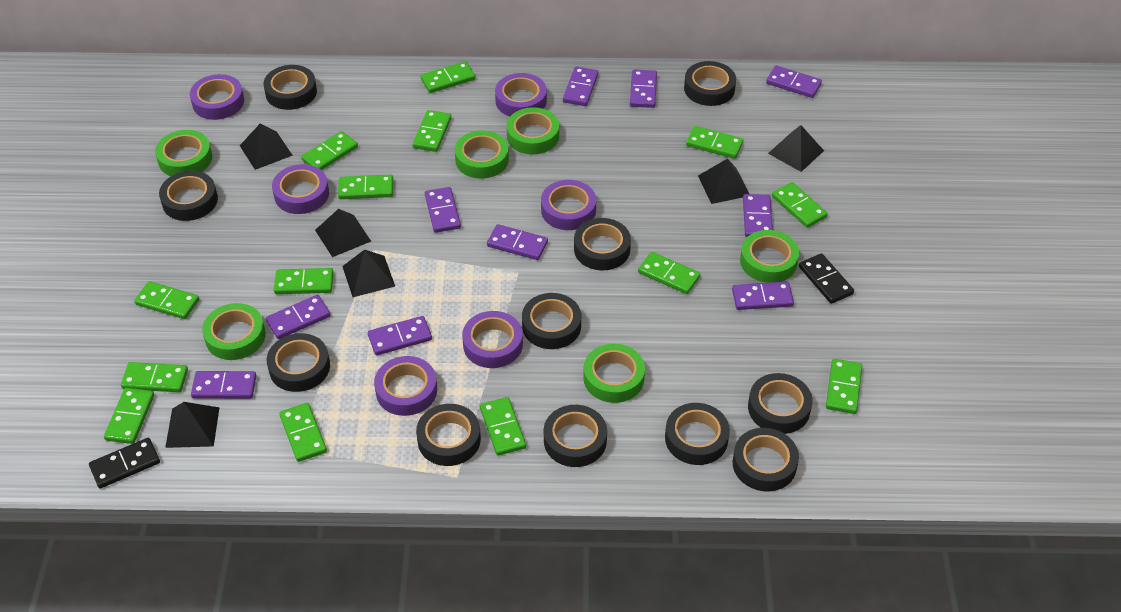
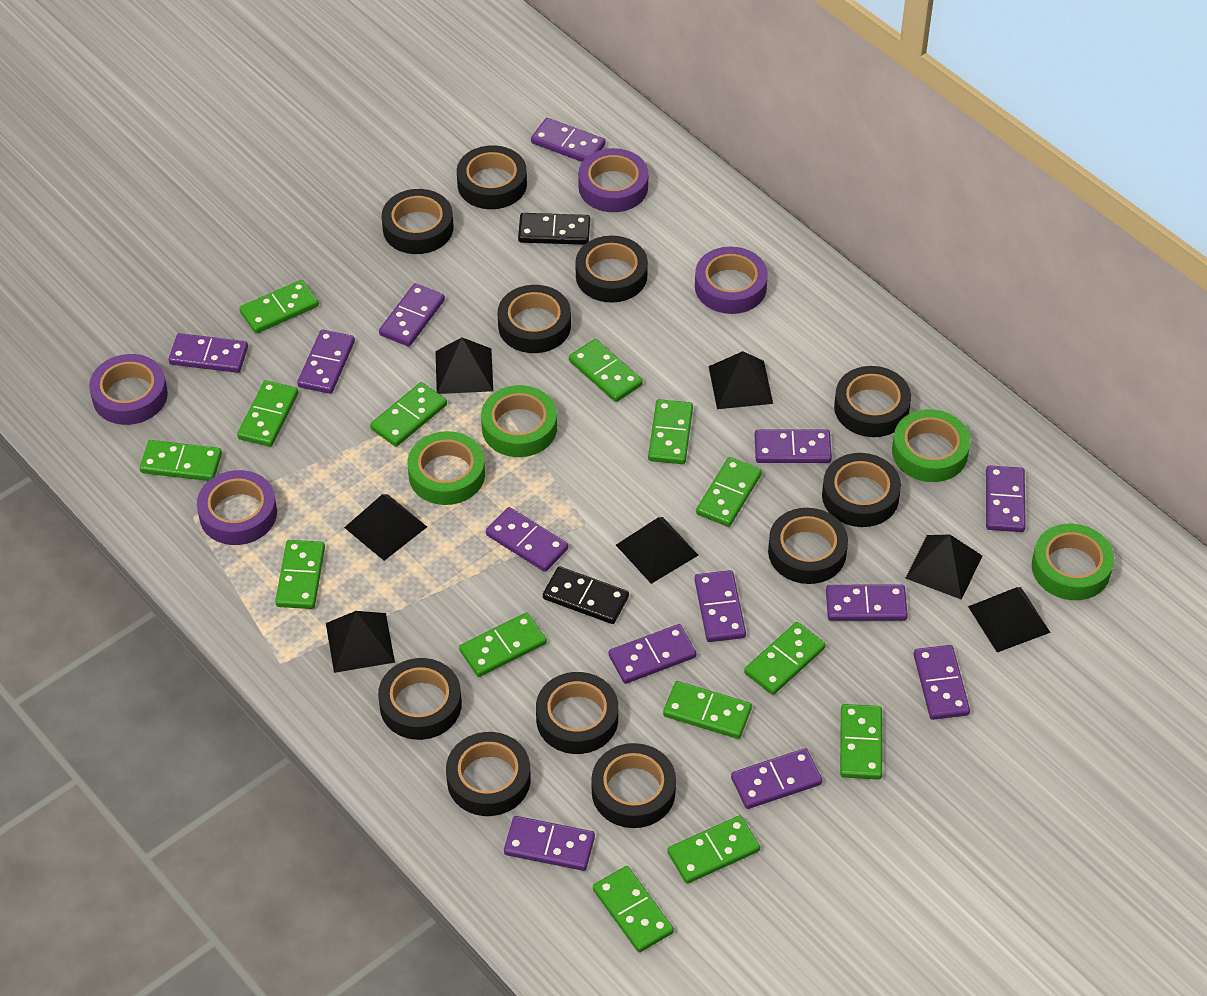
black pyramid: 6 -> 7
green tape: 6 -> 4
purple domino: 10 -> 13
purple tape: 6 -> 4

